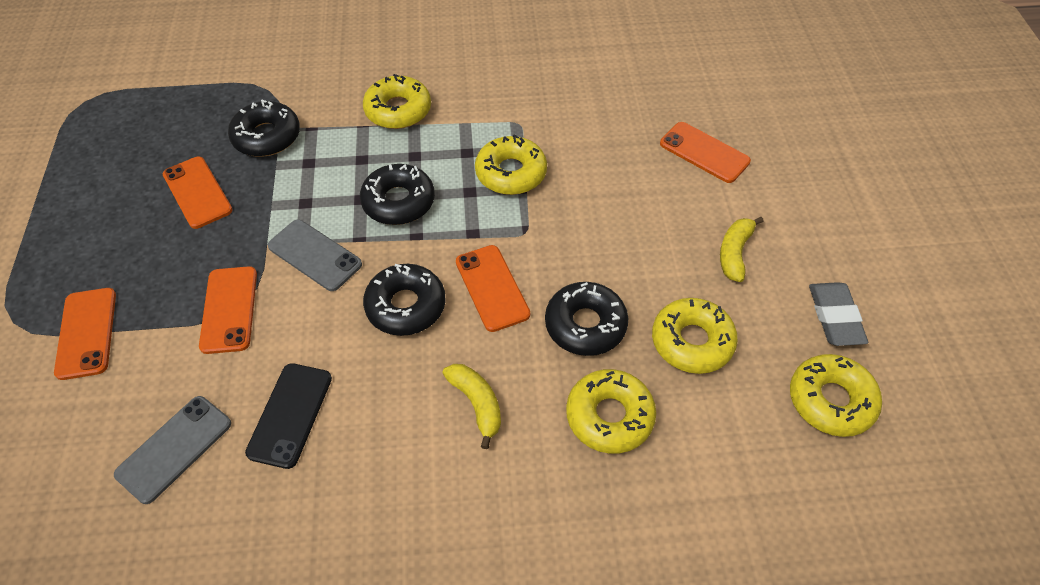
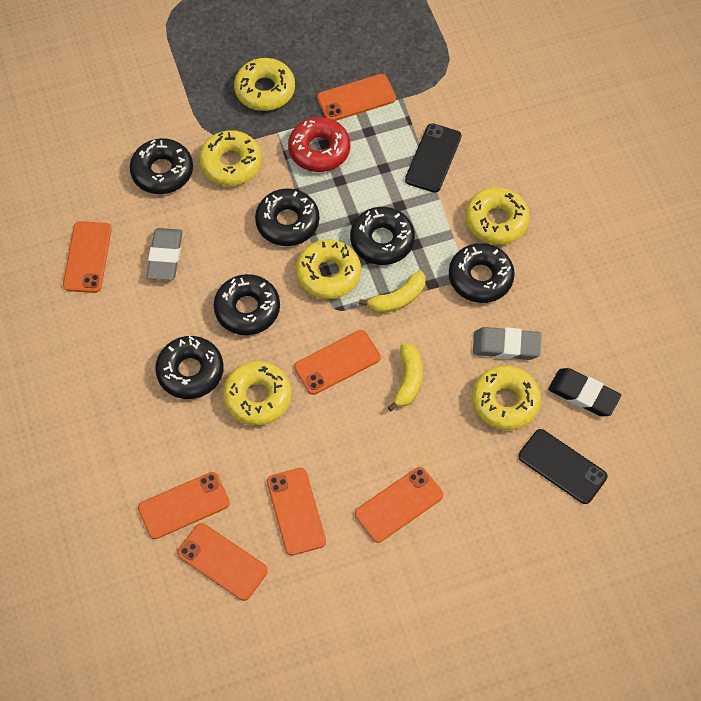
black donut: 4 -> 6
black eraser: 0 -> 1
black phone: 1 -> 2
grey eraser: 1 -> 2
grey phone: 2 -> 0
orange phone: 5 -> 7
red donut: 0 -> 1
yellow donut: 5 -> 6

